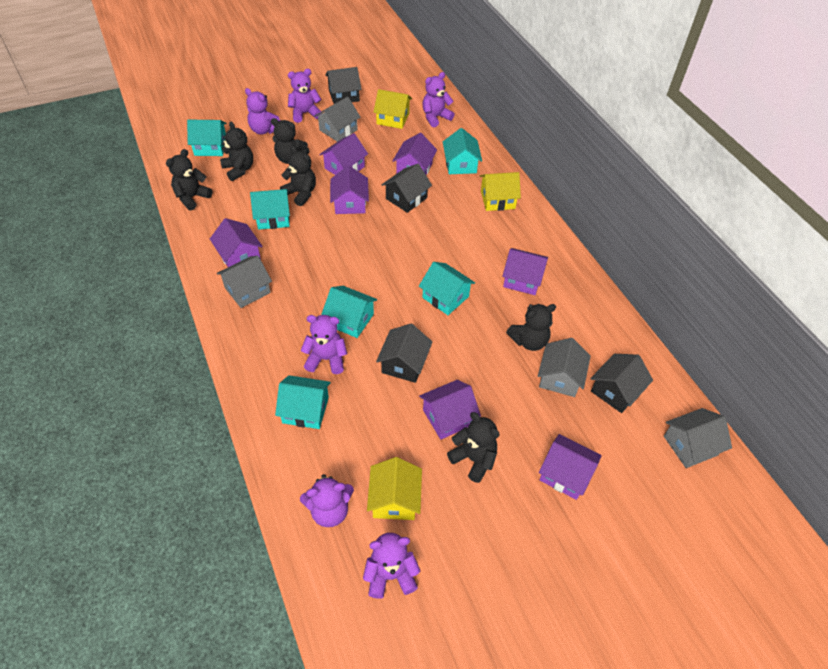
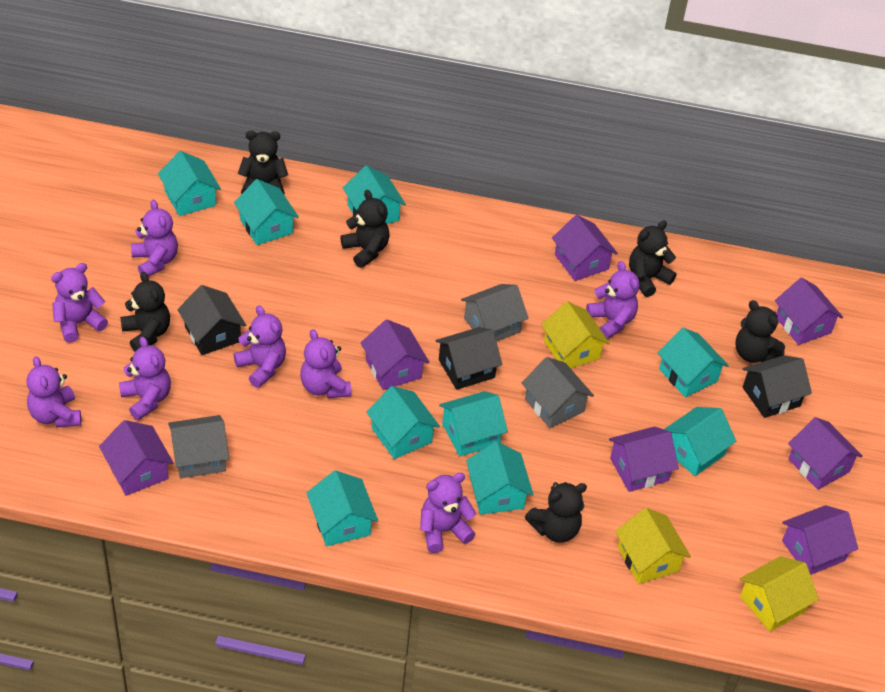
black house: 4 -> 3
grey house: 4 -> 3
purple teddy bear: 6 -> 8
turquoise house: 6 -> 9

